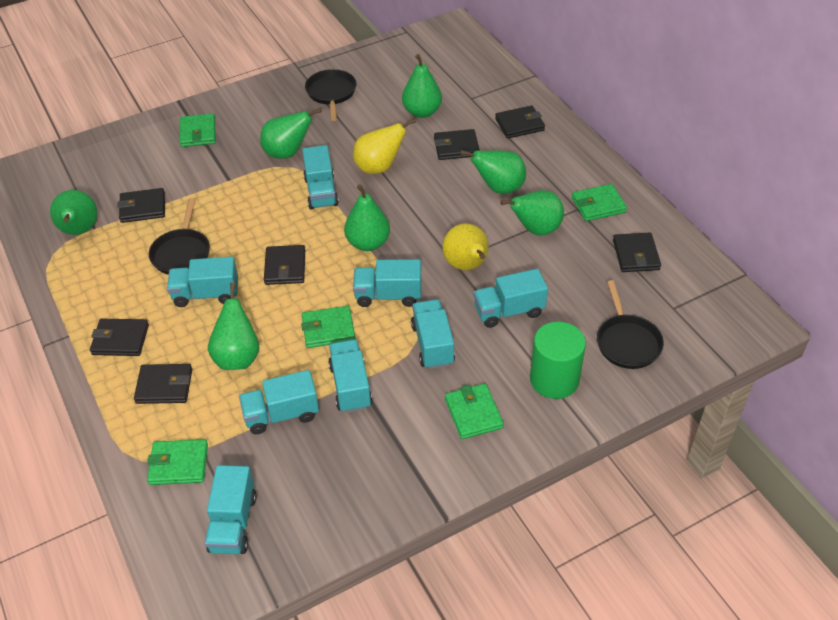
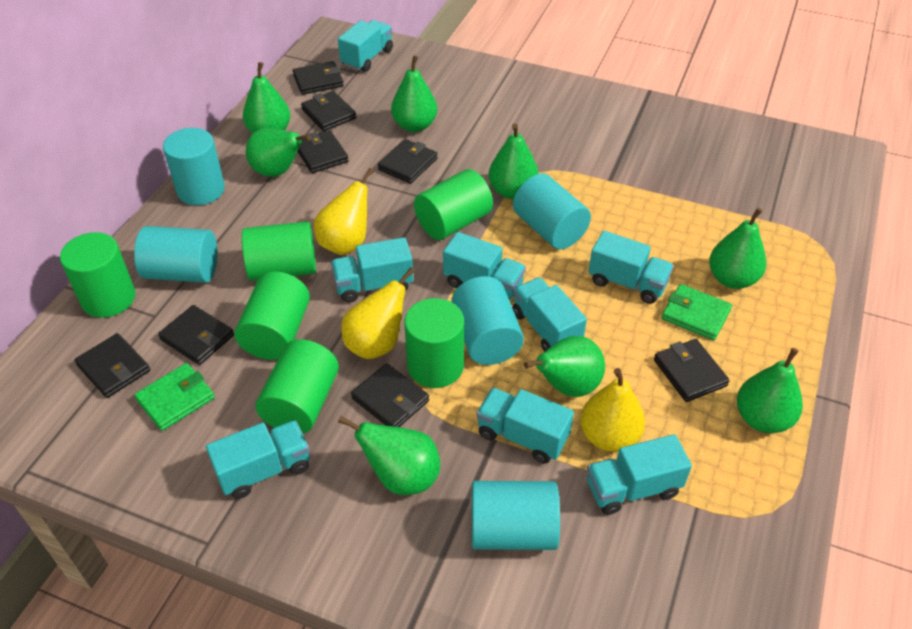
black pan: 3 -> 0
black wallet: 7 -> 8
green cylinder: 1 -> 6
green pear: 7 -> 8
green wallet: 5 -> 2
turquoise cylinder: 0 -> 5
yellow pear: 2 -> 3

